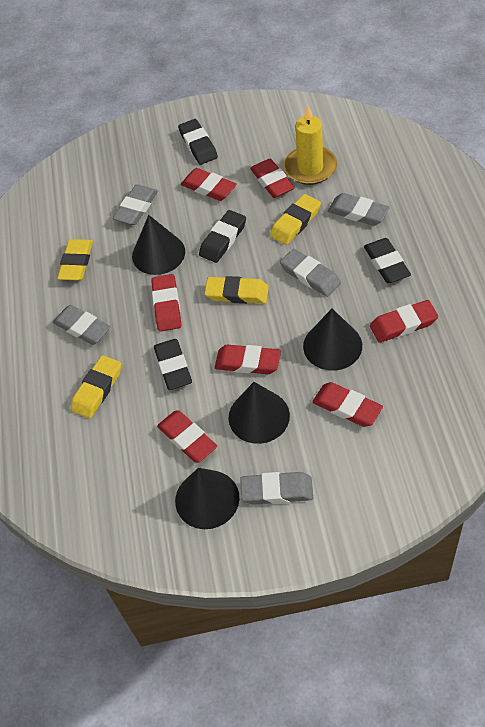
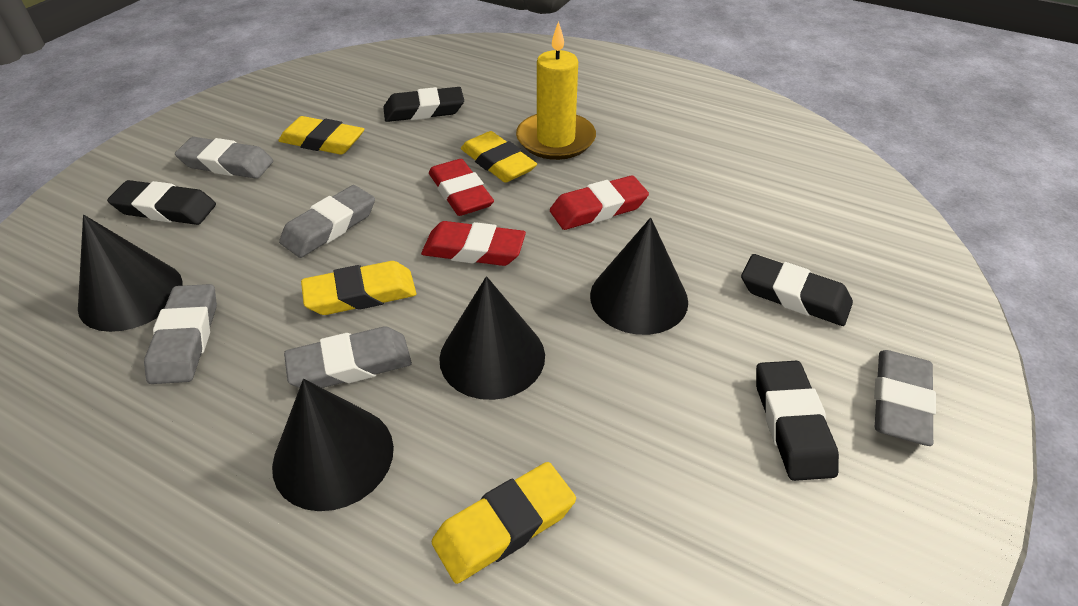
red eraser: 7 -> 3

